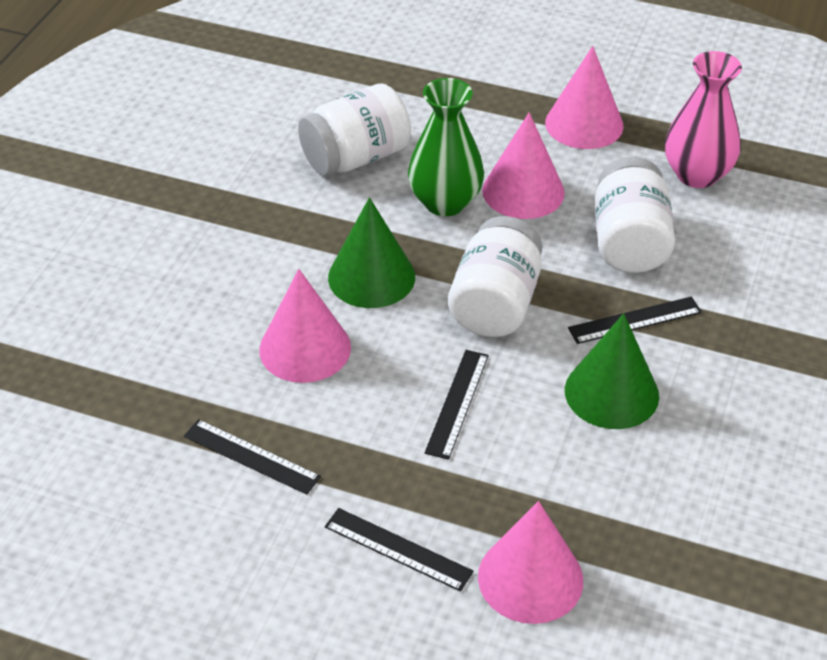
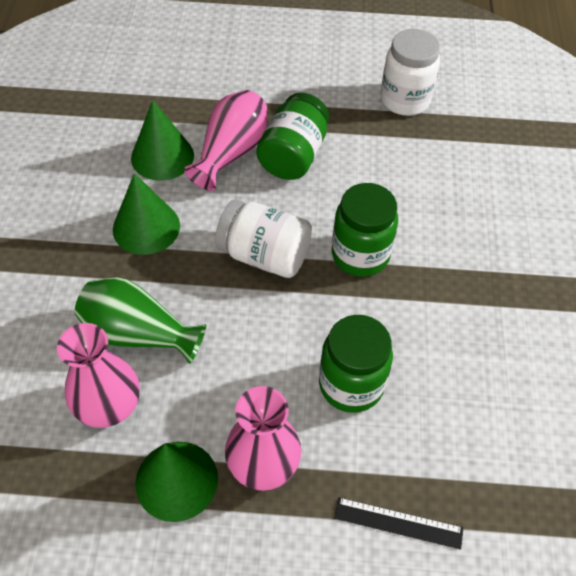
black ruler: 4 -> 1
green cone: 2 -> 3
green jar: 0 -> 3
pink cone: 4 -> 0
pink vase: 1 -> 3
white jar: 3 -> 2

